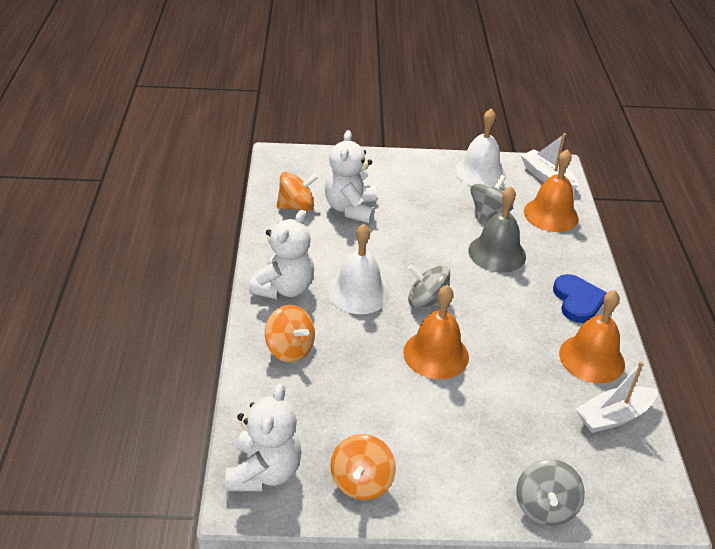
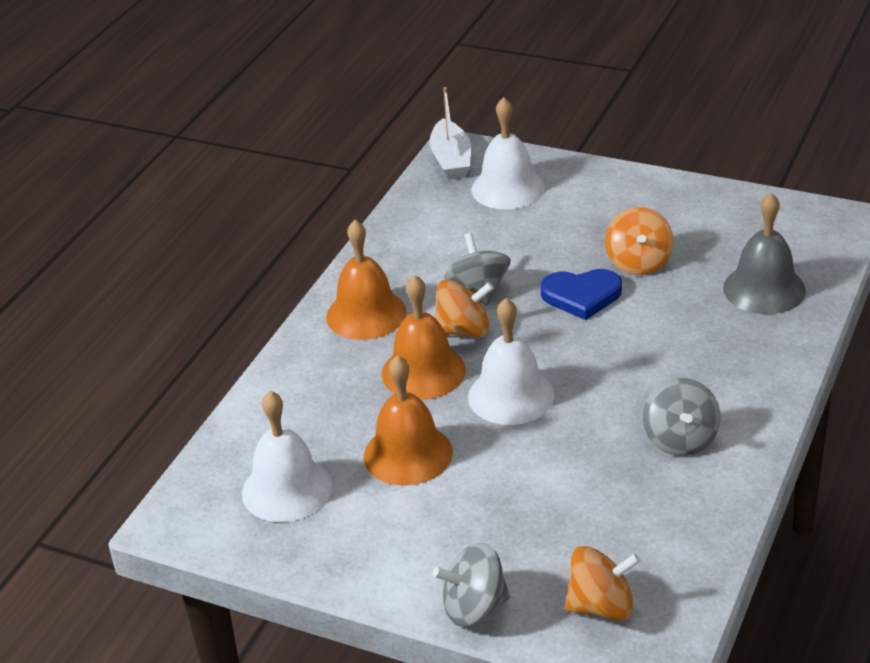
white bell: 2 -> 3
white boat: 2 -> 1
white teddy bear: 3 -> 0

